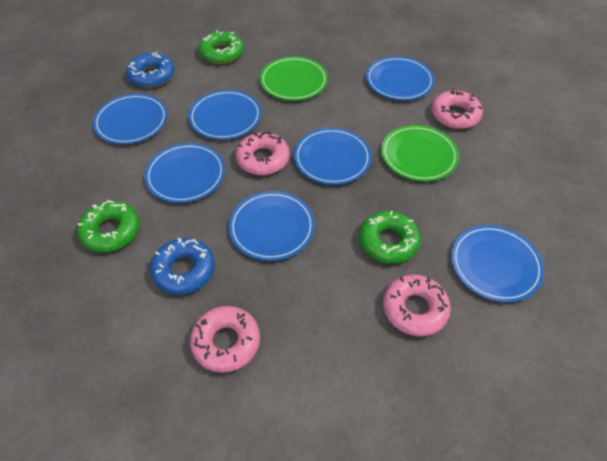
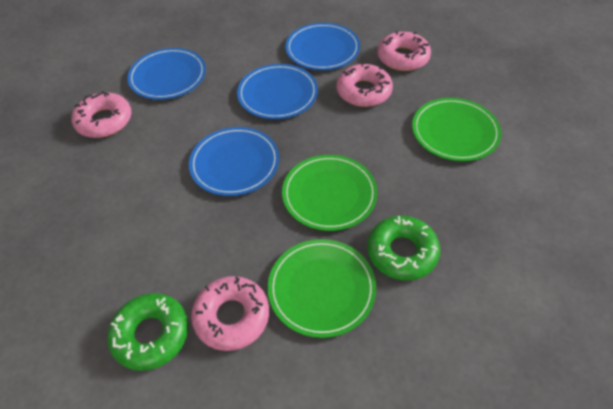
blue donut: 2 -> 0
blue plate: 7 -> 4
green donut: 3 -> 2
green plate: 2 -> 3

